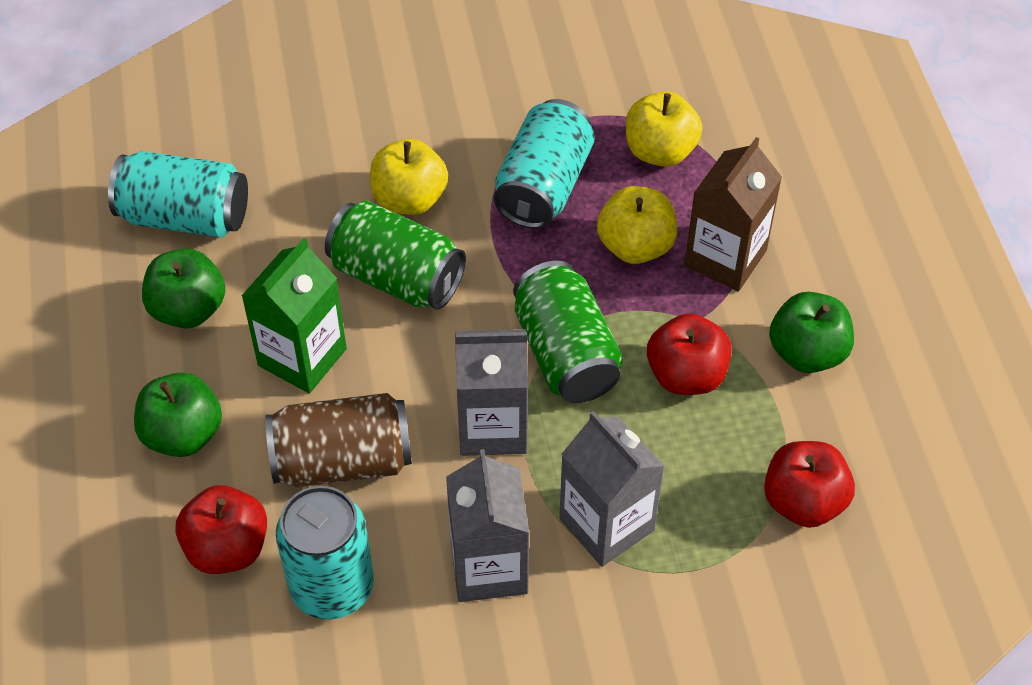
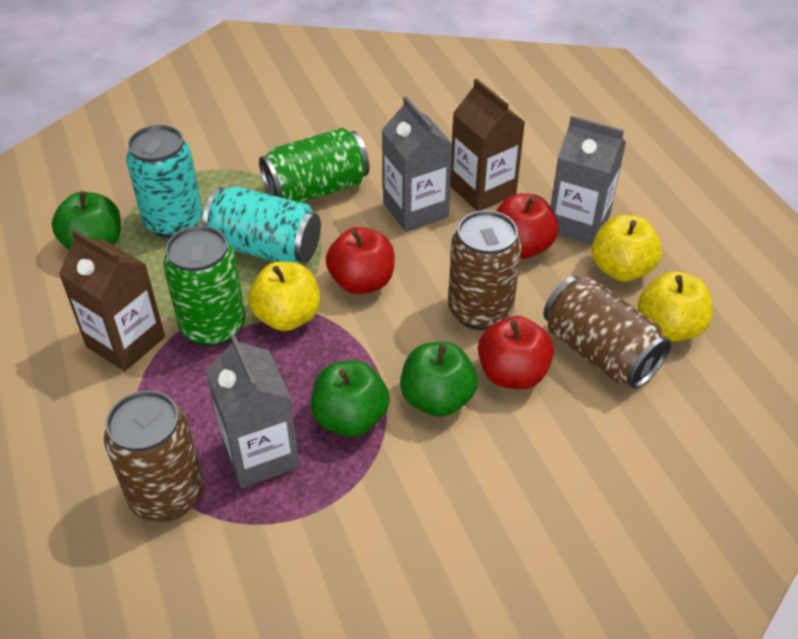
brown can: 1 -> 3
brown carton: 1 -> 2
green carton: 1 -> 0
turquoise can: 3 -> 2

